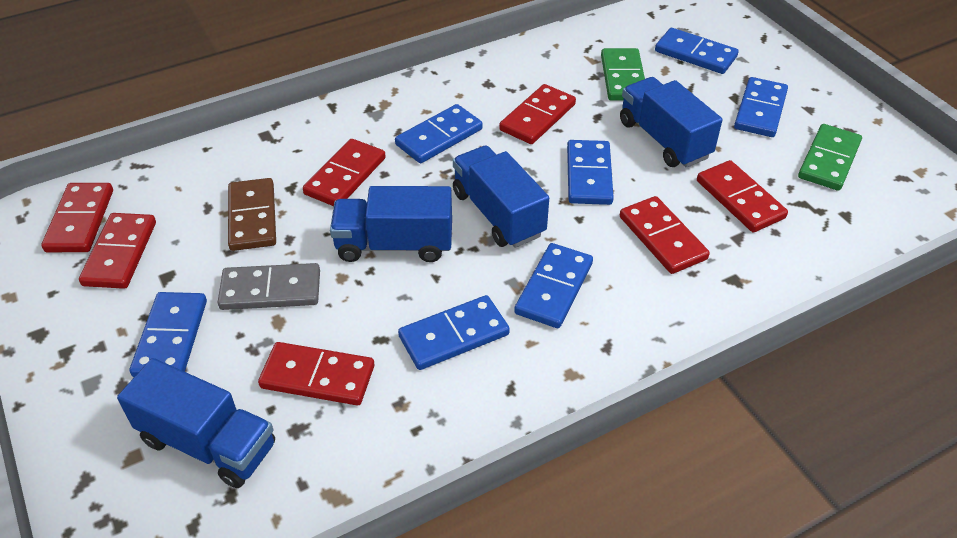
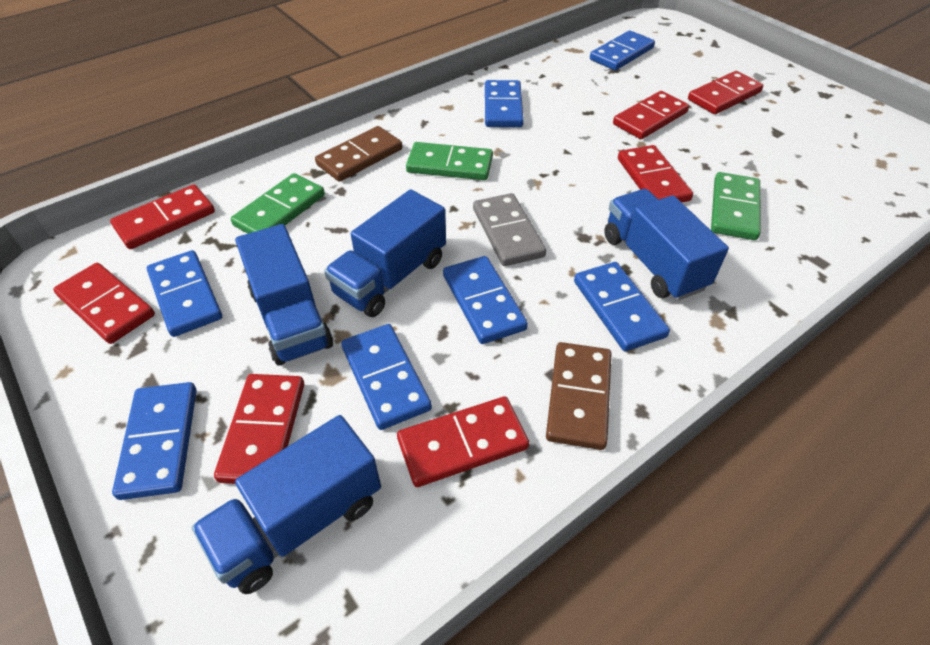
brown domino: 1 -> 2
green domino: 2 -> 3

